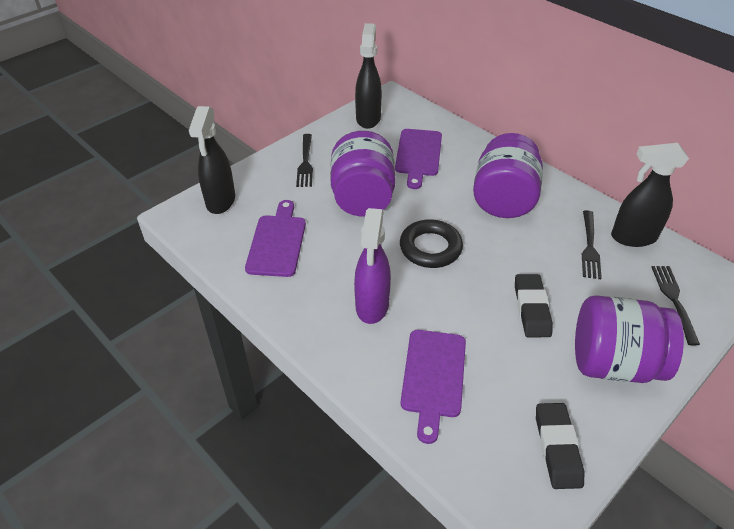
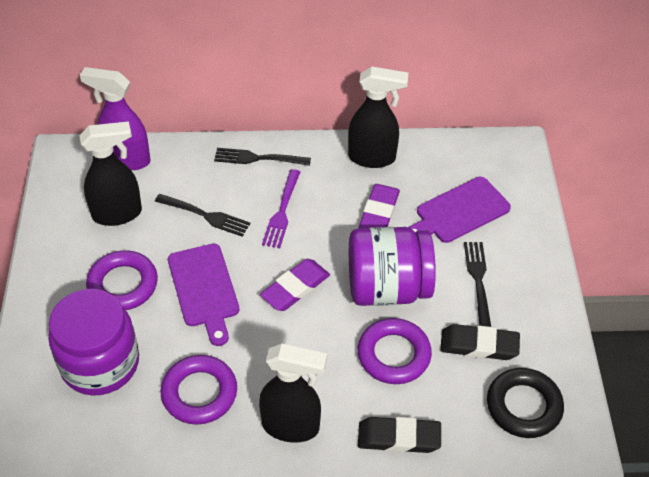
purple cutting board: 3 -> 2
purple eraser: 0 -> 2
purple fork: 0 -> 1
purple jar: 3 -> 2
purple ring: 0 -> 3

